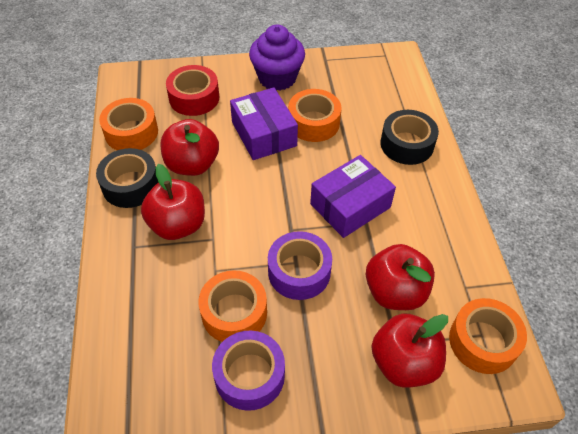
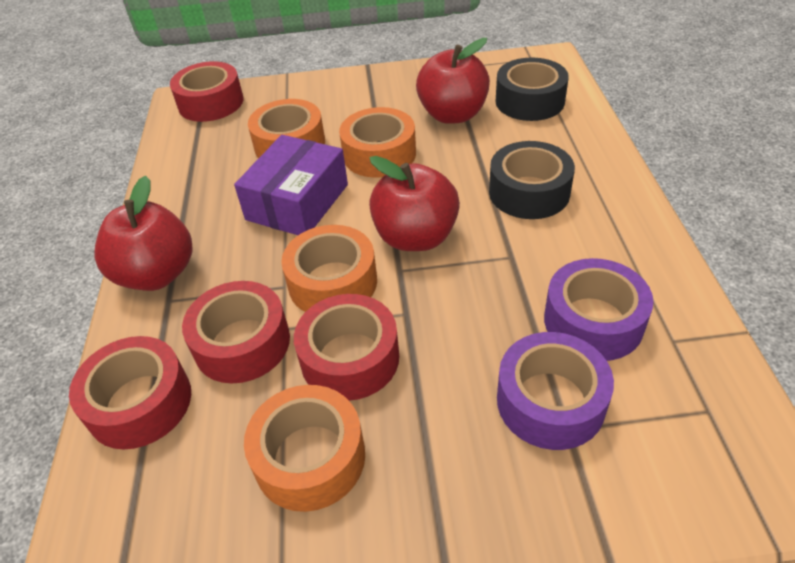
purple box: 2 -> 1
purple cupcake: 1 -> 0
red apple: 4 -> 3
red tape: 1 -> 4

